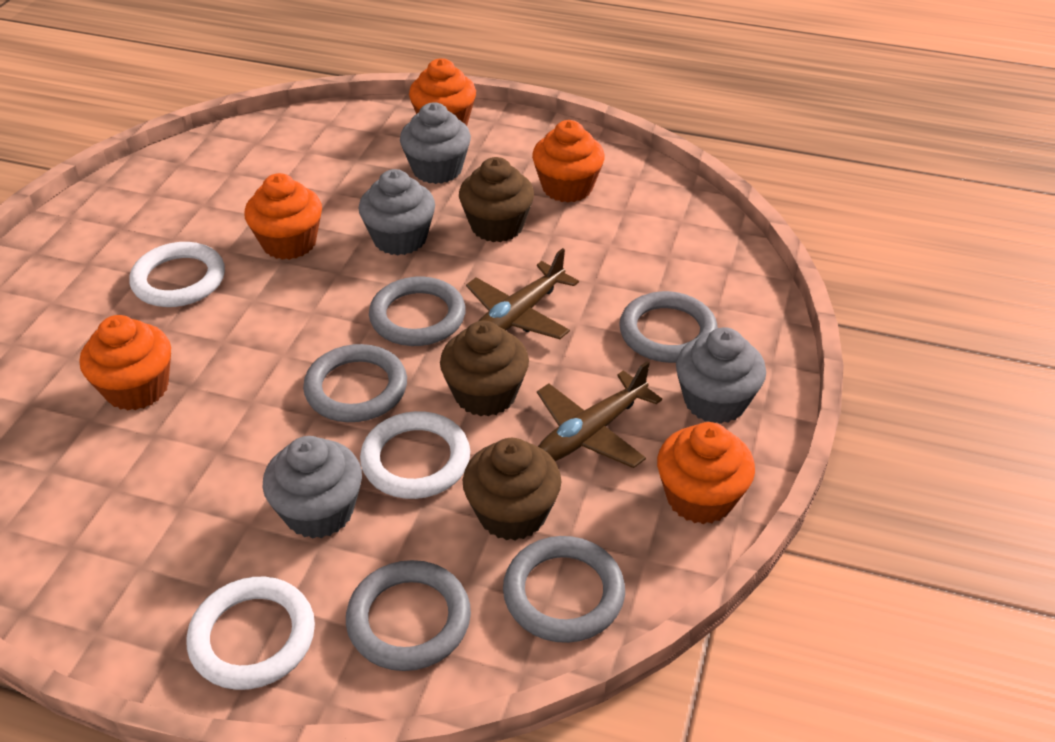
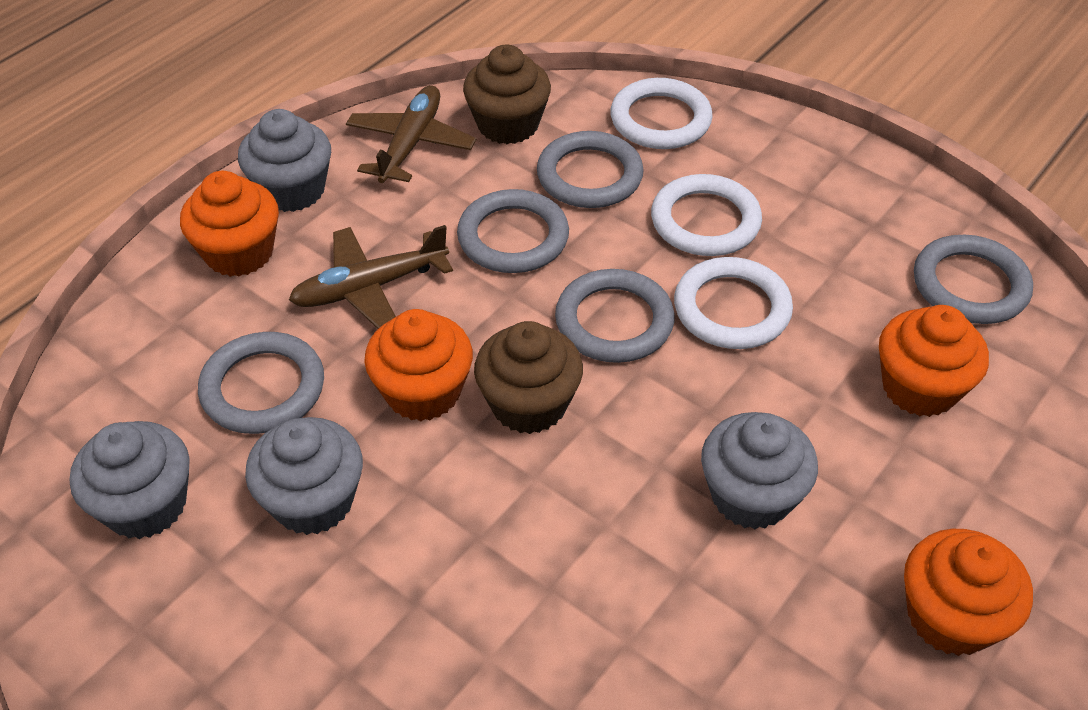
brown cupcake: 3 -> 2
orange cupcake: 5 -> 4

